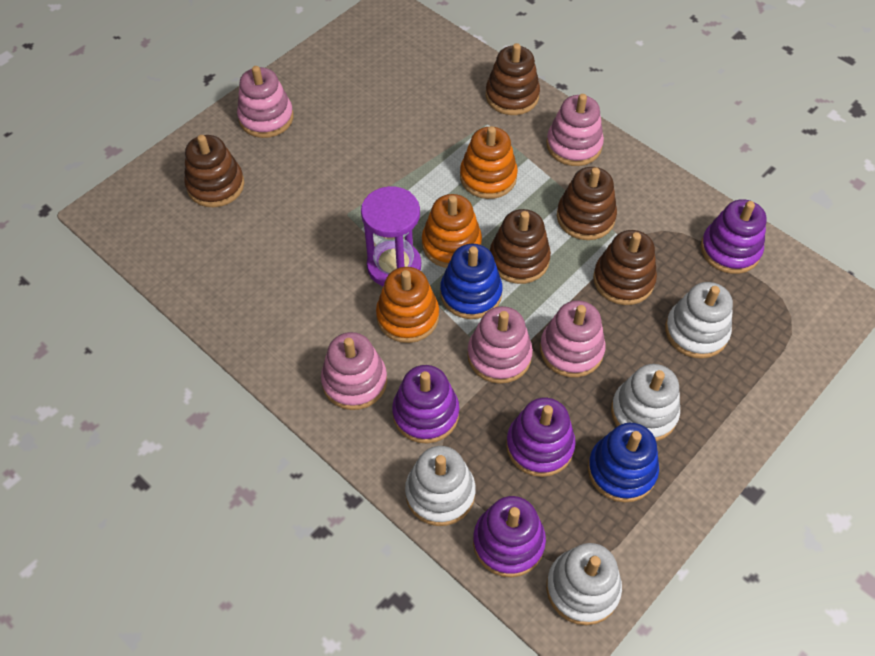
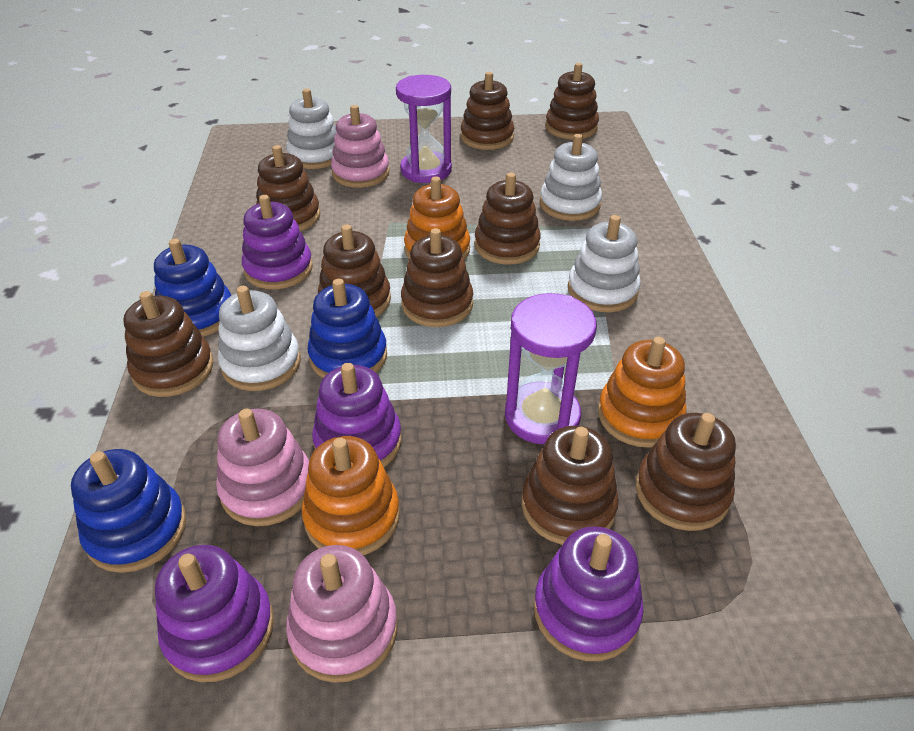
blue stacking toy: 2 -> 3
brown stacking toy: 5 -> 9
pink stacking toy: 5 -> 3
purple hourglass: 1 -> 2

